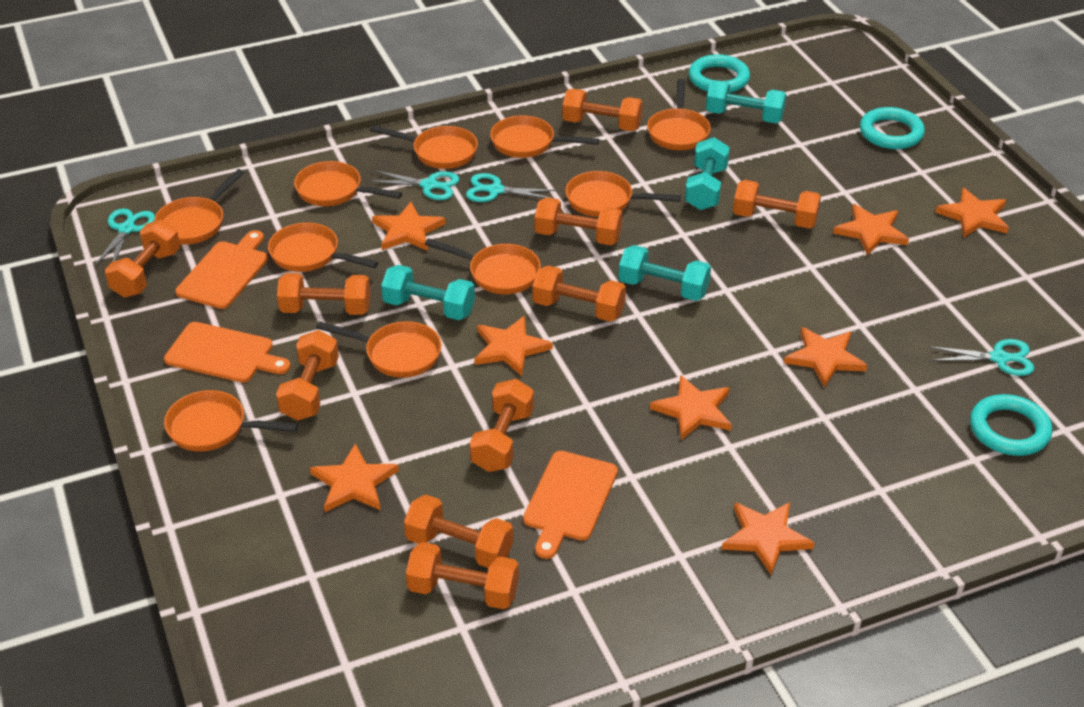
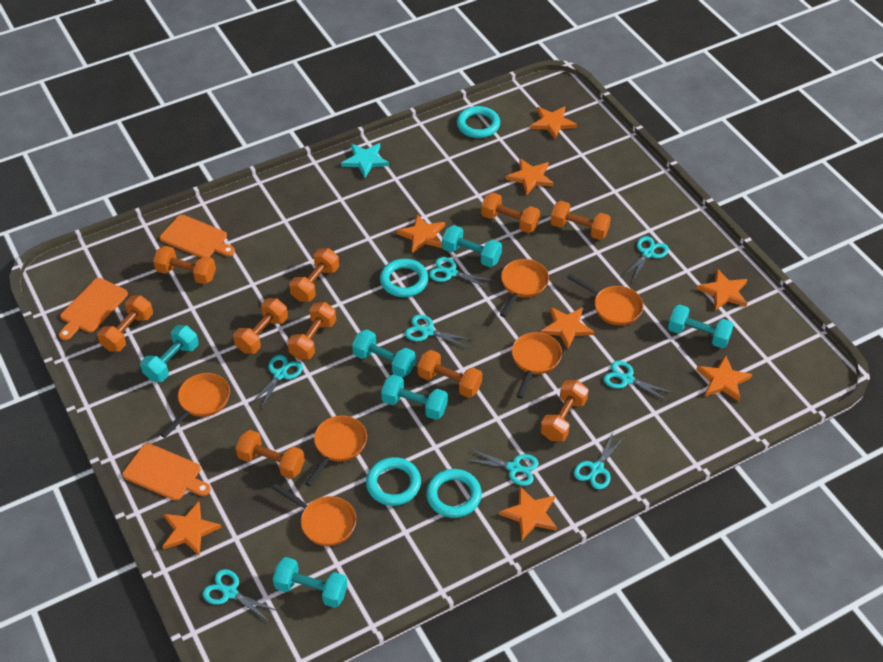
orange pan: 10 -> 6
turquoise dumbbell: 4 -> 6
turquoise ring: 3 -> 4
turquoise scissors: 4 -> 8
turquoise star: 0 -> 1

